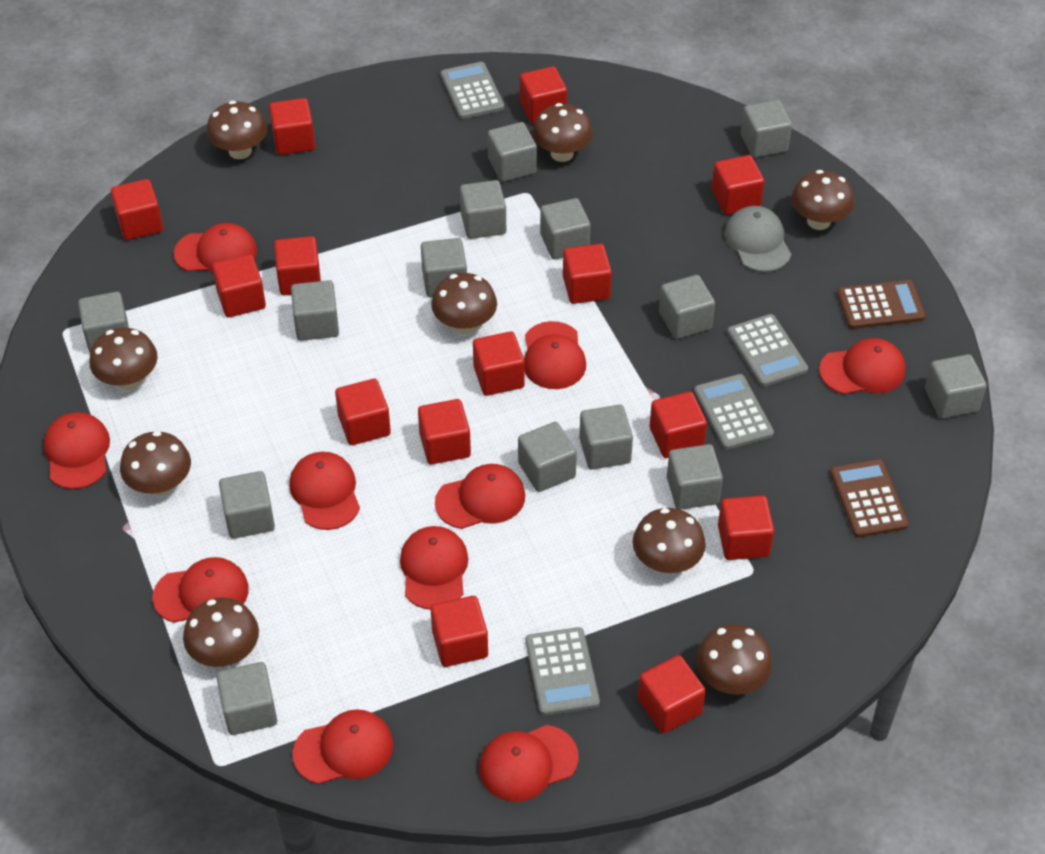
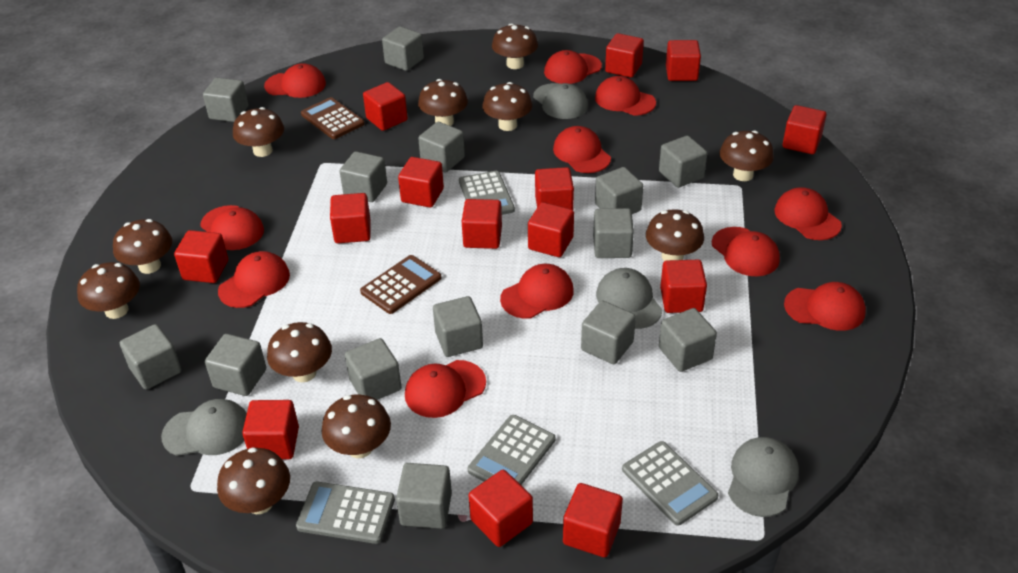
brown mushroom: 9 -> 11
grey cap: 1 -> 4
red cap: 10 -> 11

